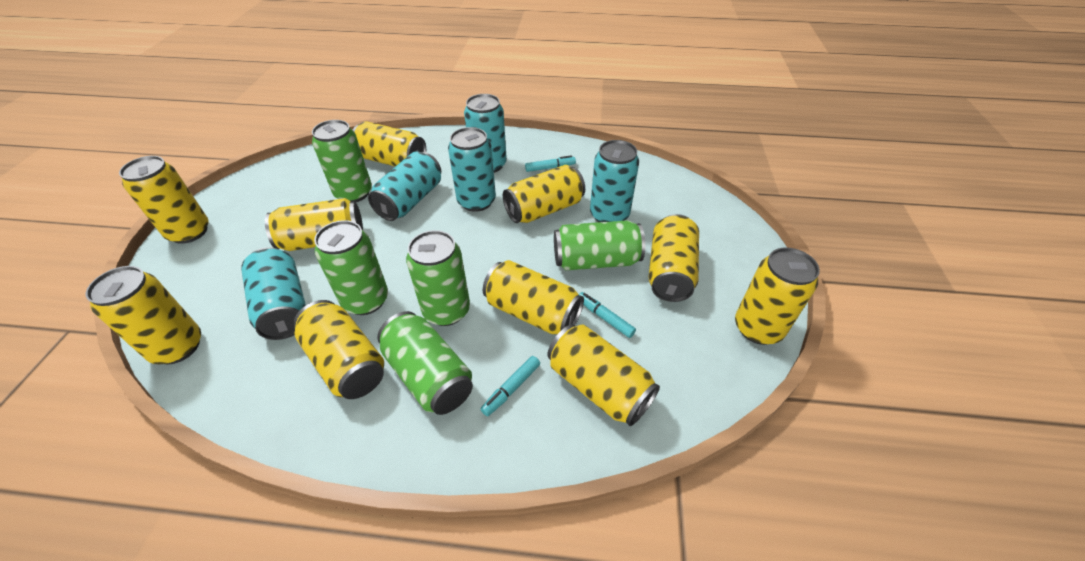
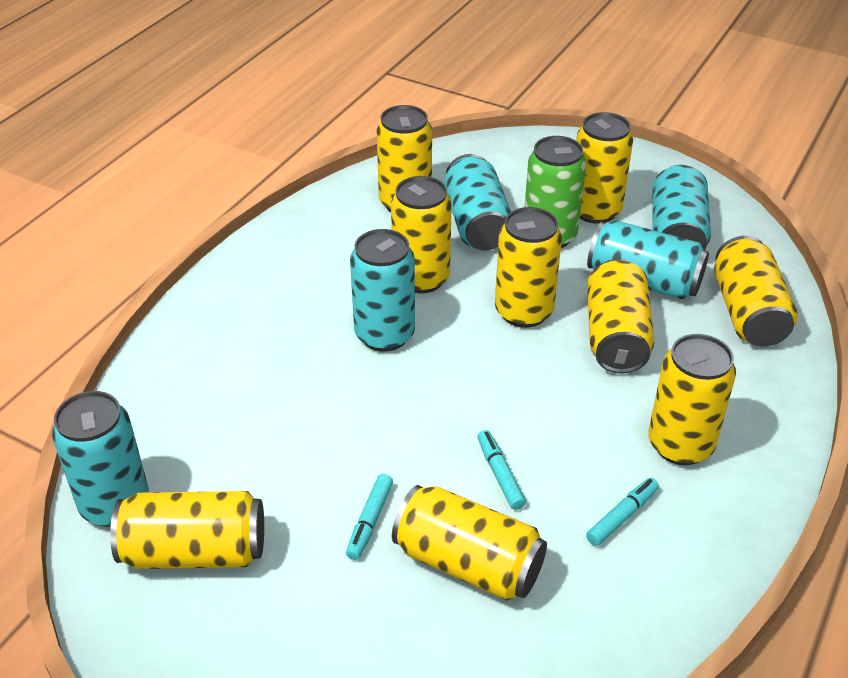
green can: 5 -> 1
yellow can: 10 -> 9

